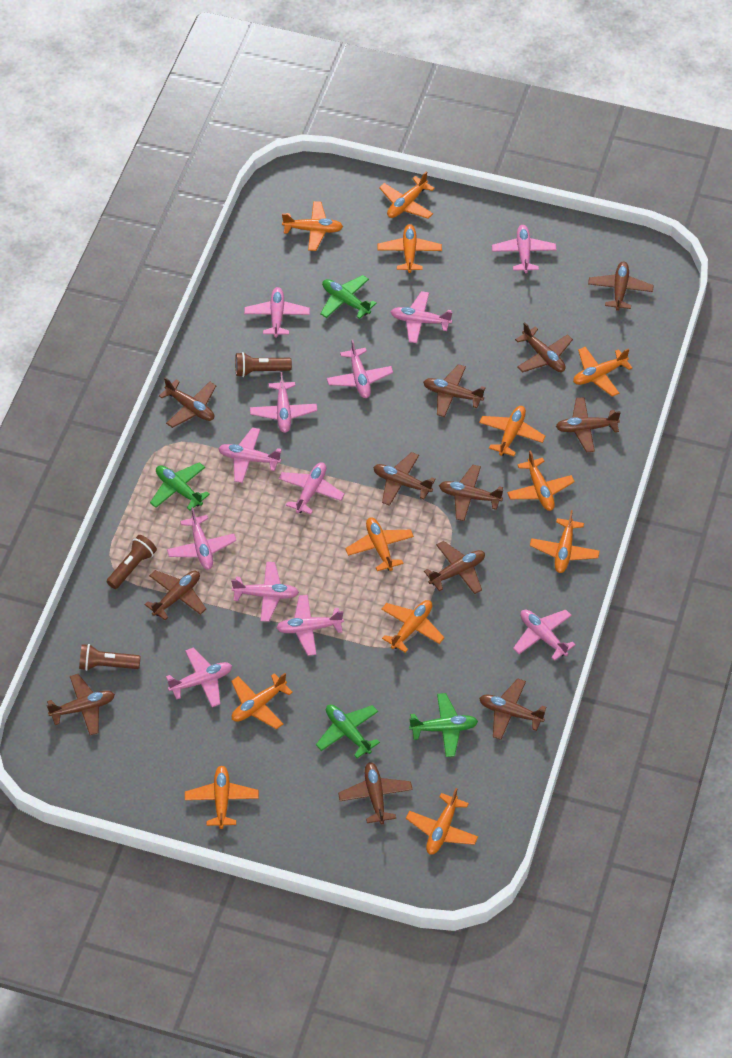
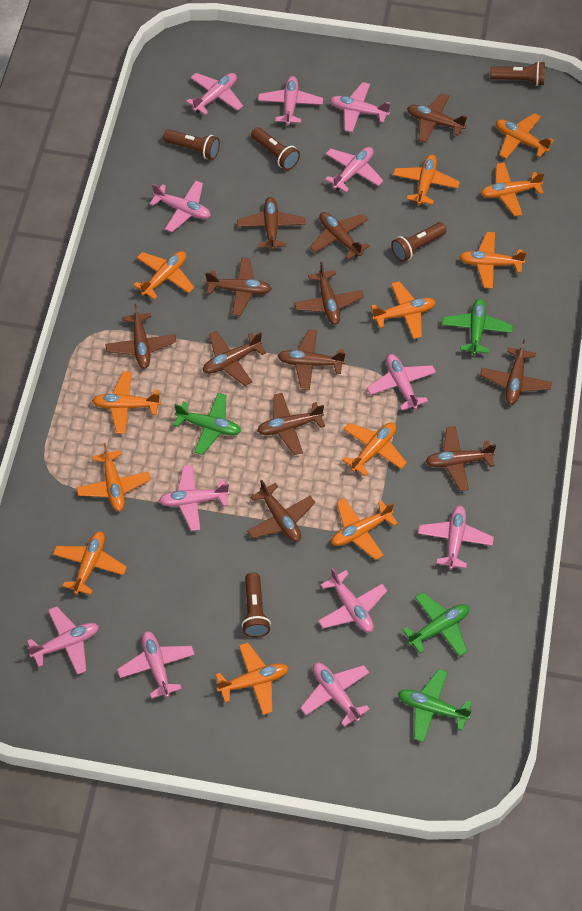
brown flashlight: 3 -> 5

